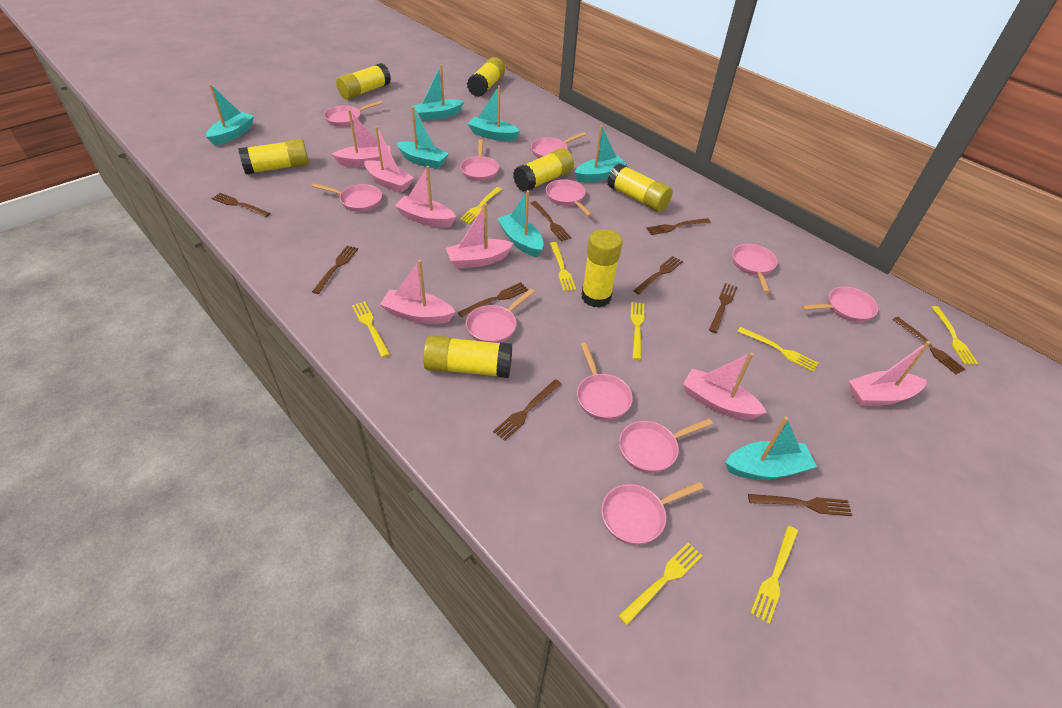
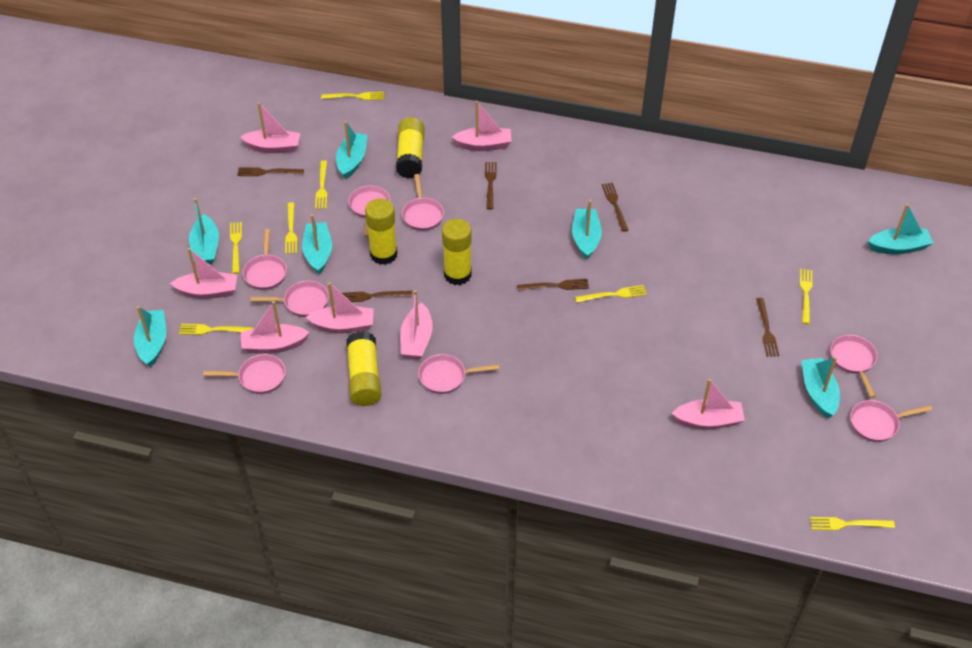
brown fork: 10 -> 6
pink pan: 11 -> 8
yellow glue stick: 7 -> 4

